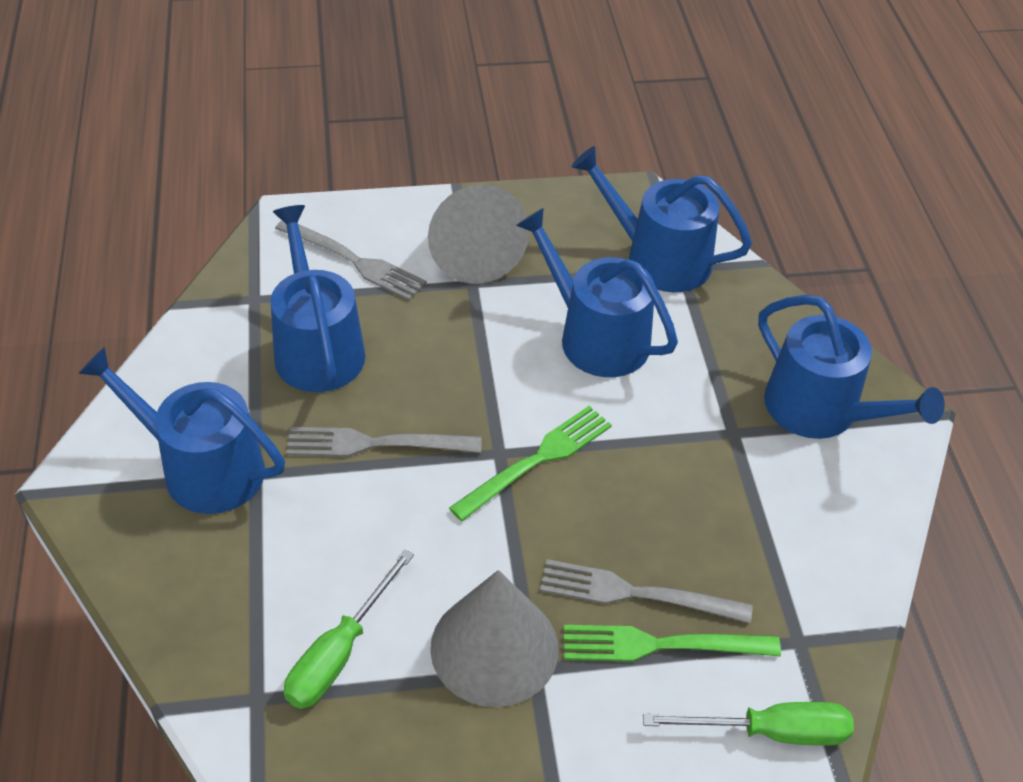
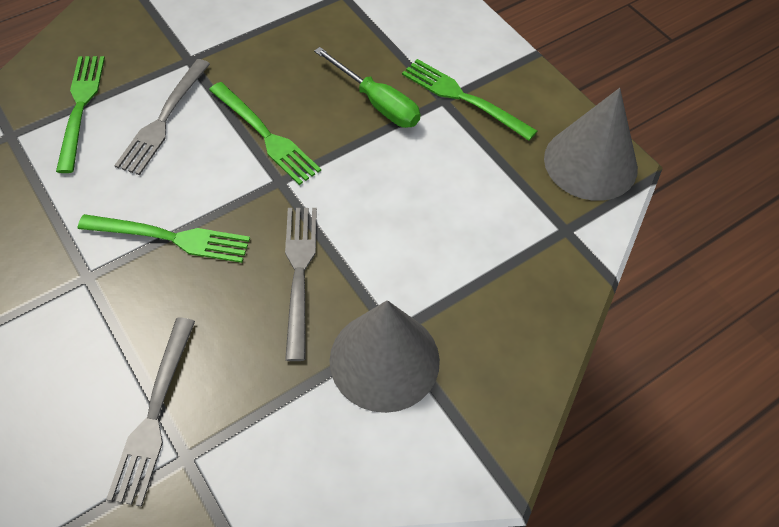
blue watering can: 5 -> 0
green fork: 2 -> 4
green screwdriver: 2 -> 1

